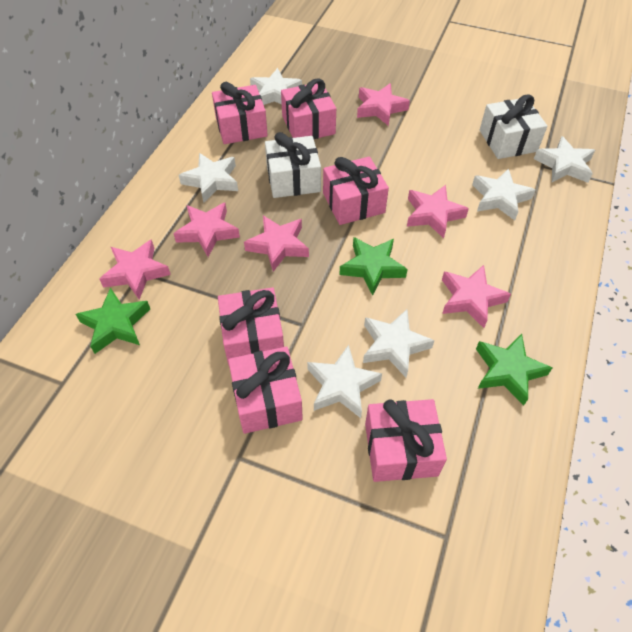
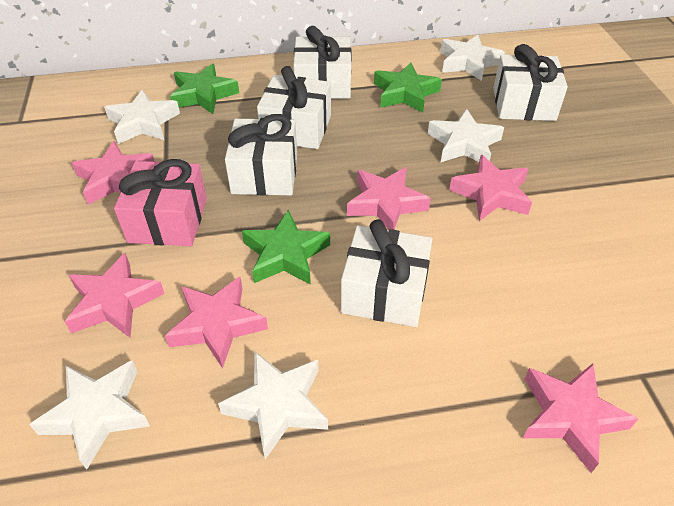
pink gift: 6 -> 1
white gift: 2 -> 5
white star: 6 -> 5

